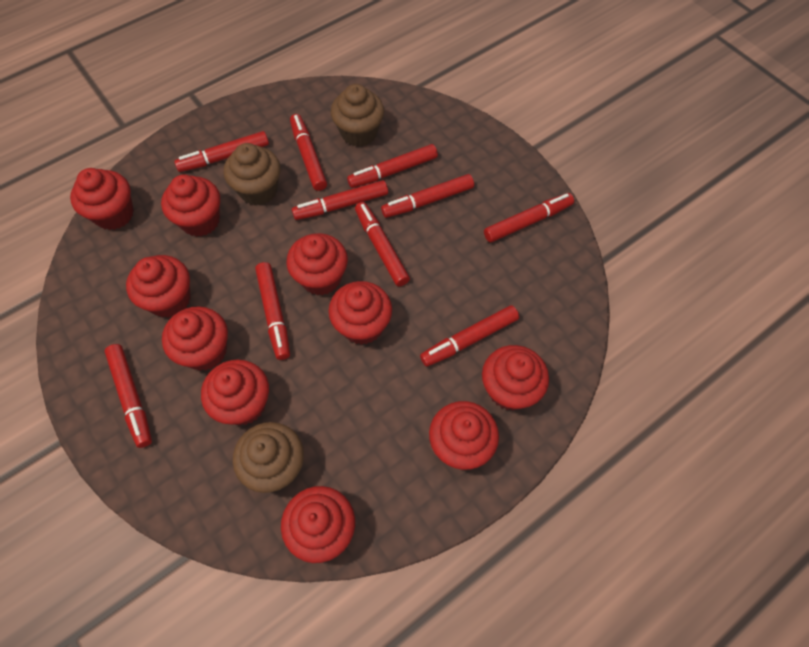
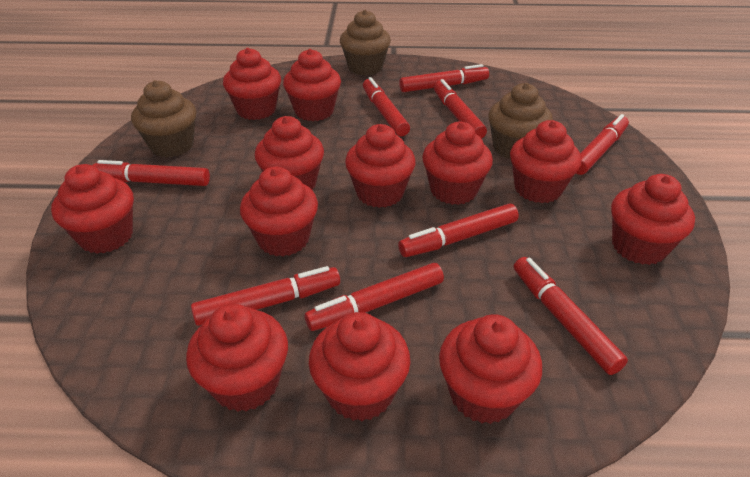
red cupcake: 10 -> 12
red marker: 10 -> 9

